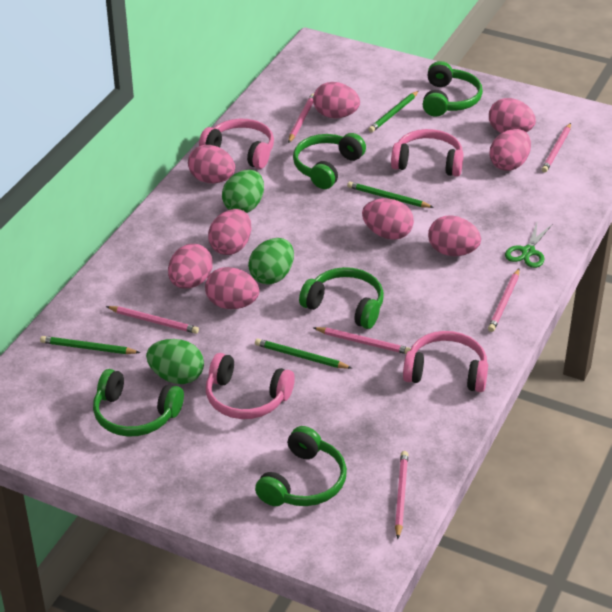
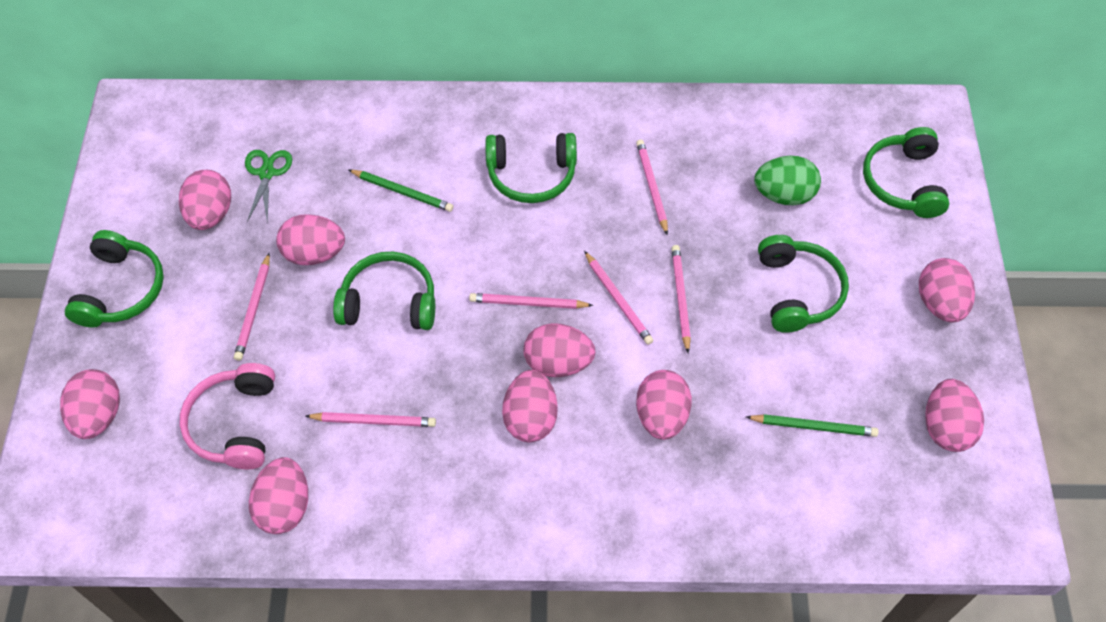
green egg: 3 -> 1
green pencil: 4 -> 2
pink headphones: 4 -> 1

